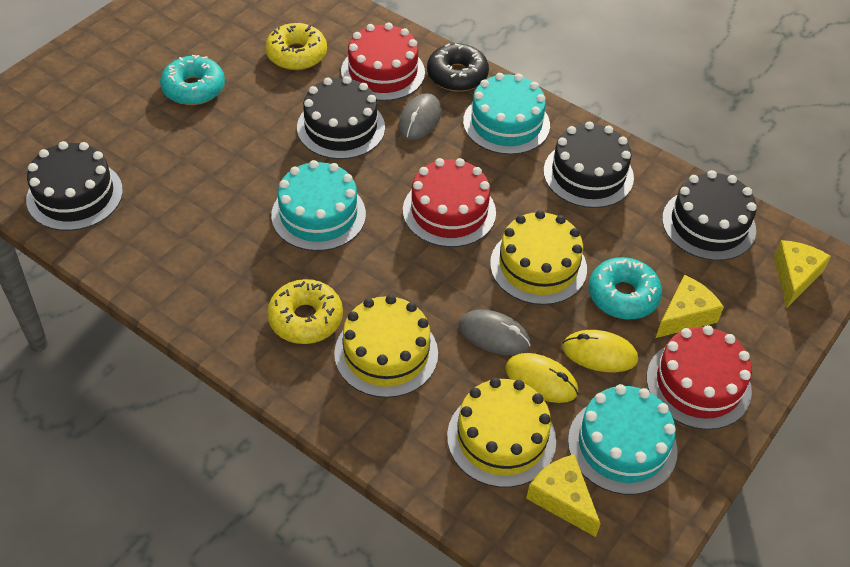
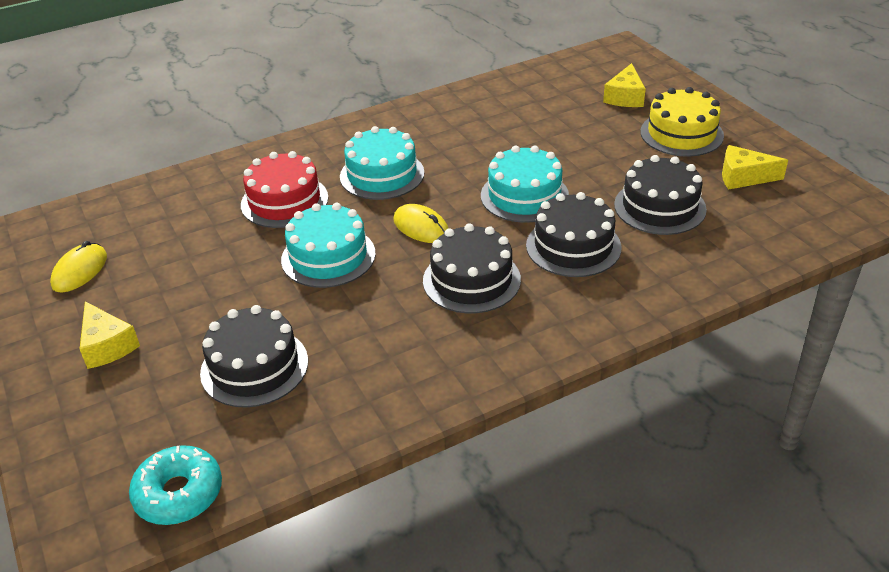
black donut: 1 -> 0
grey mouse: 2 -> 0
red cake: 3 -> 1
turquoise donut: 2 -> 1
yellow cake: 3 -> 1
yellow donut: 2 -> 0

